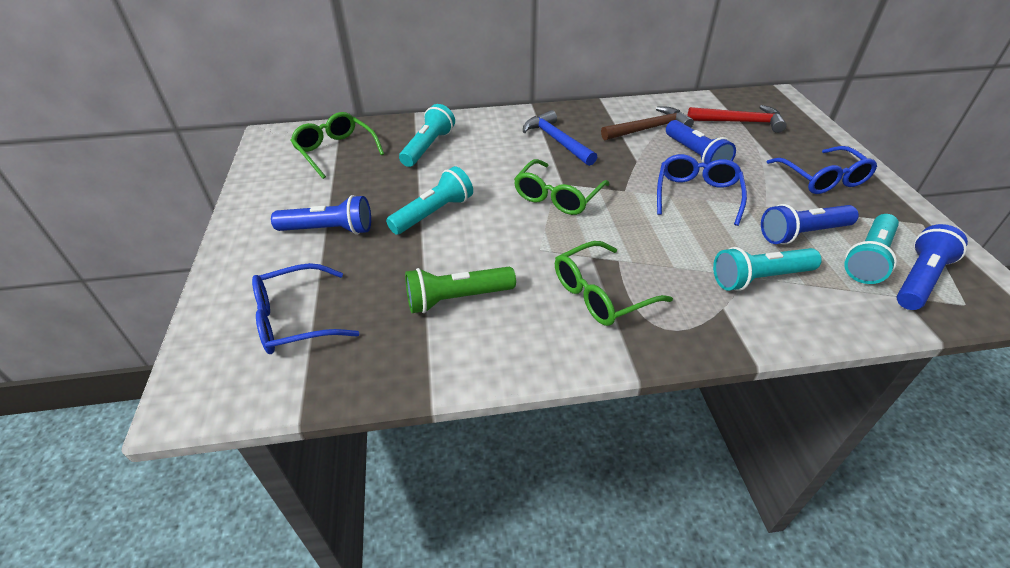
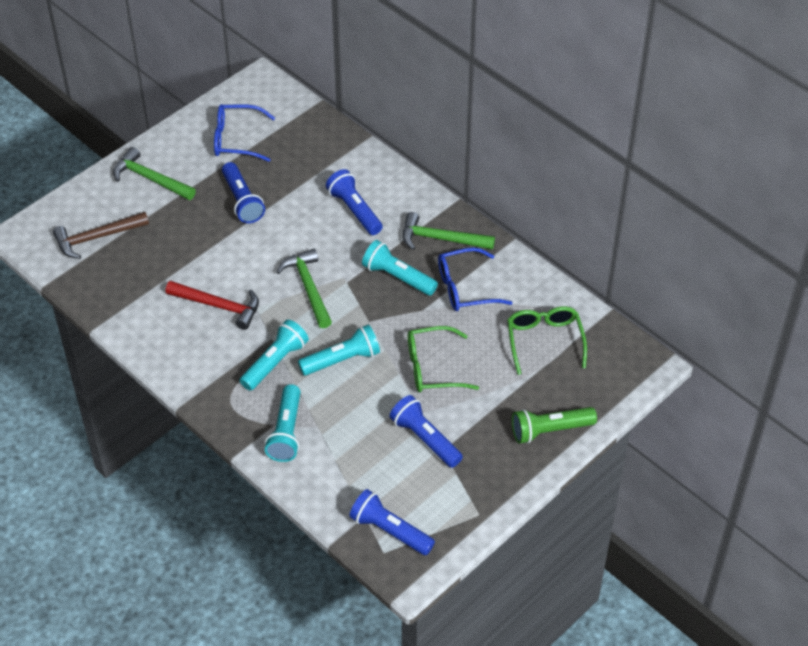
blue glasses: 3 -> 2
blue hammer: 1 -> 0
green glasses: 3 -> 2
green hammer: 0 -> 3

